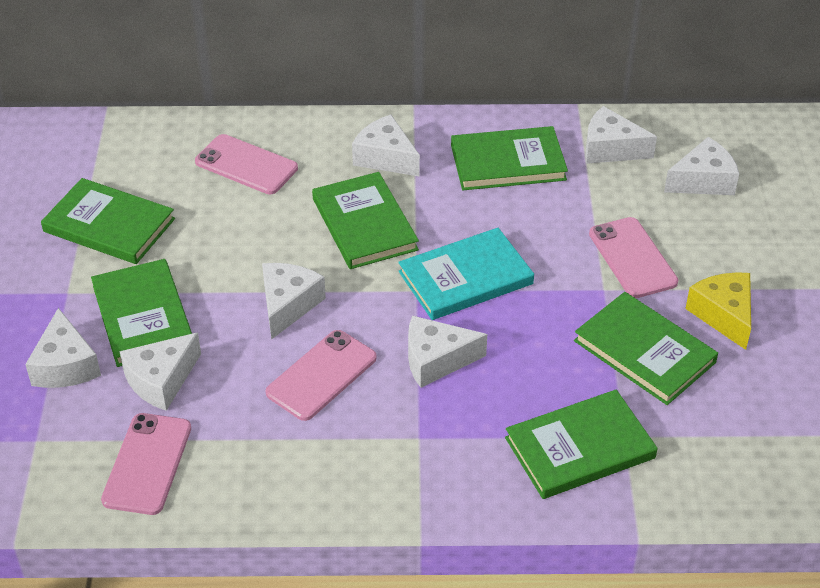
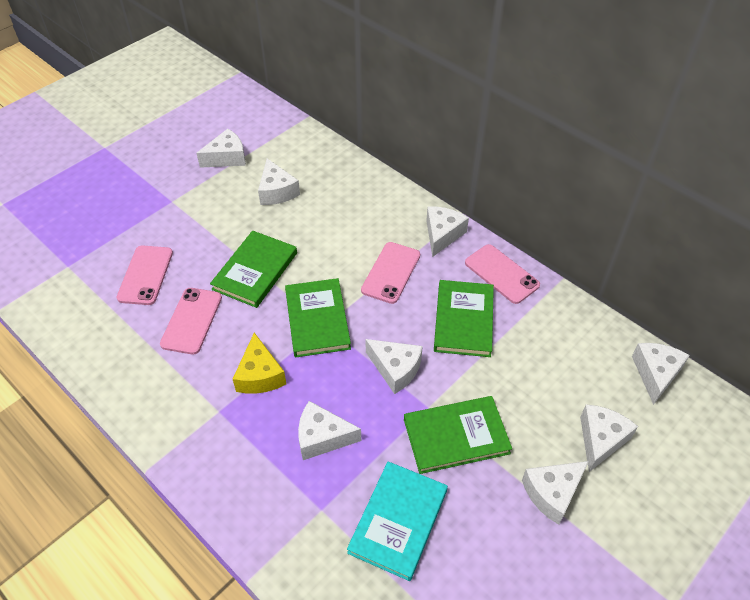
green book: 6 -> 4
white cheese: 7 -> 8

